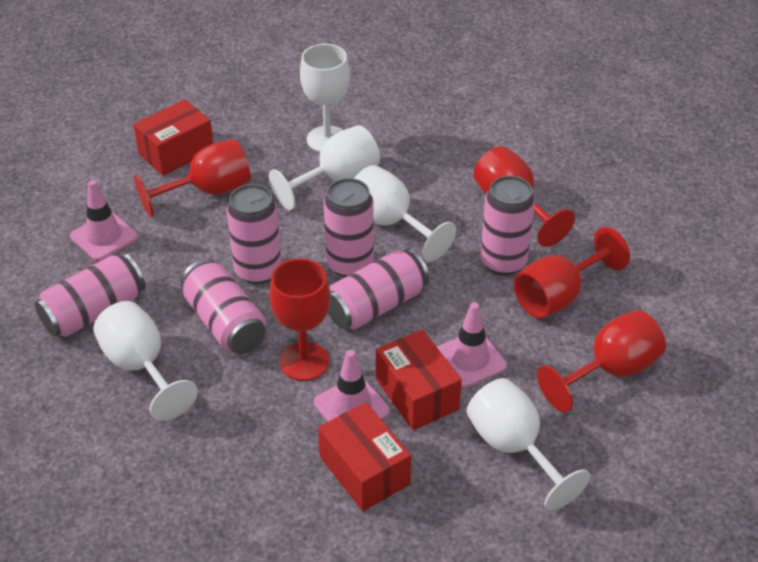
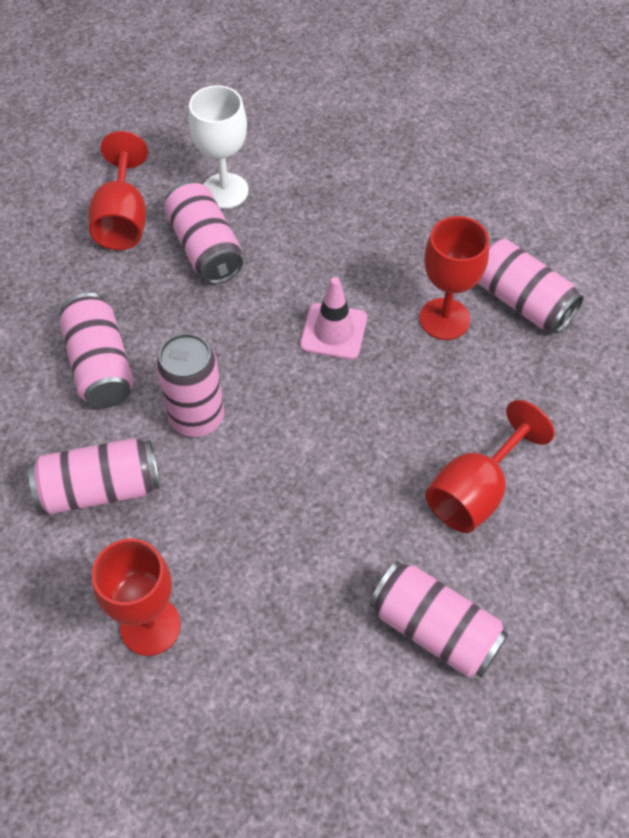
pink traffic cone: 3 -> 1
red box: 3 -> 0
red goblet: 5 -> 4
white goblet: 5 -> 1

